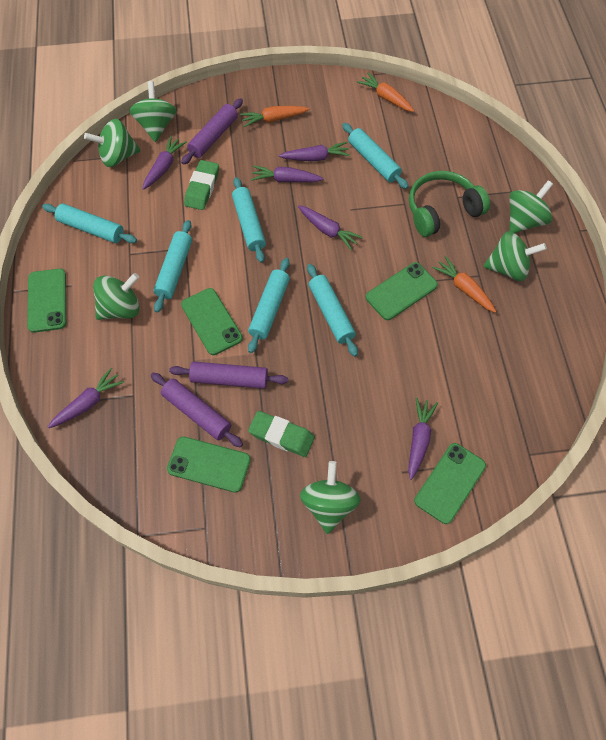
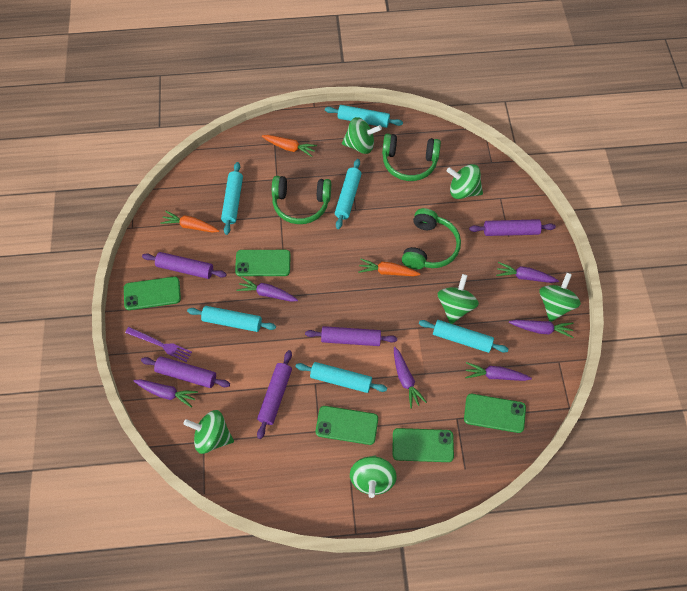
green eraser: 2 -> 0
green headphones: 1 -> 3
purple fork: 0 -> 1
purple rolling pin: 3 -> 5

